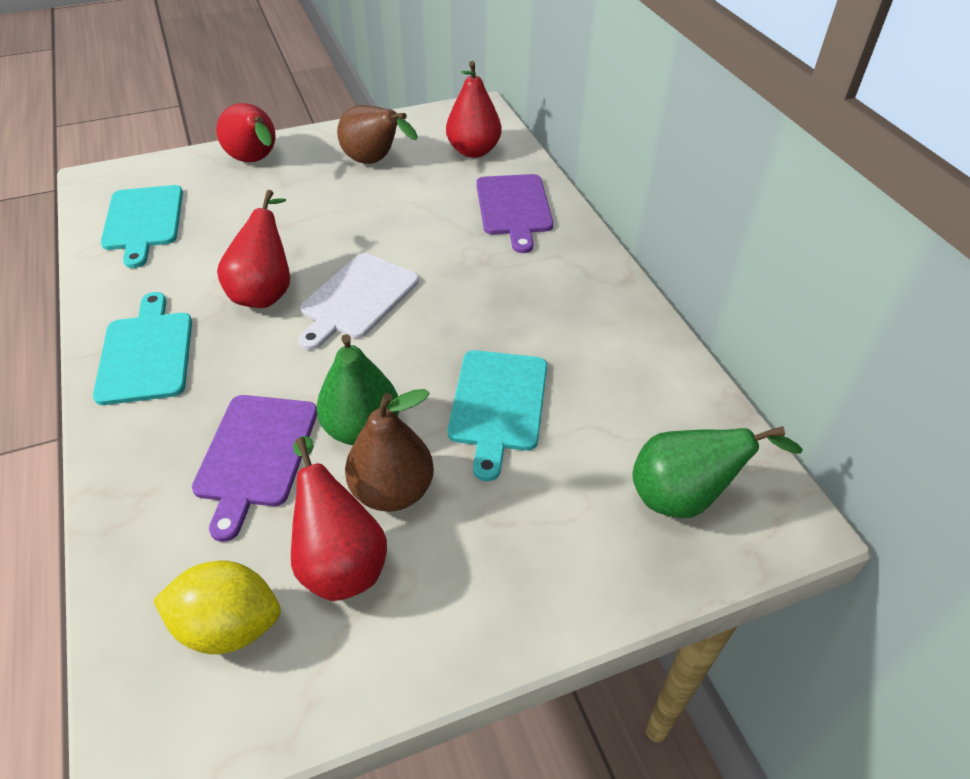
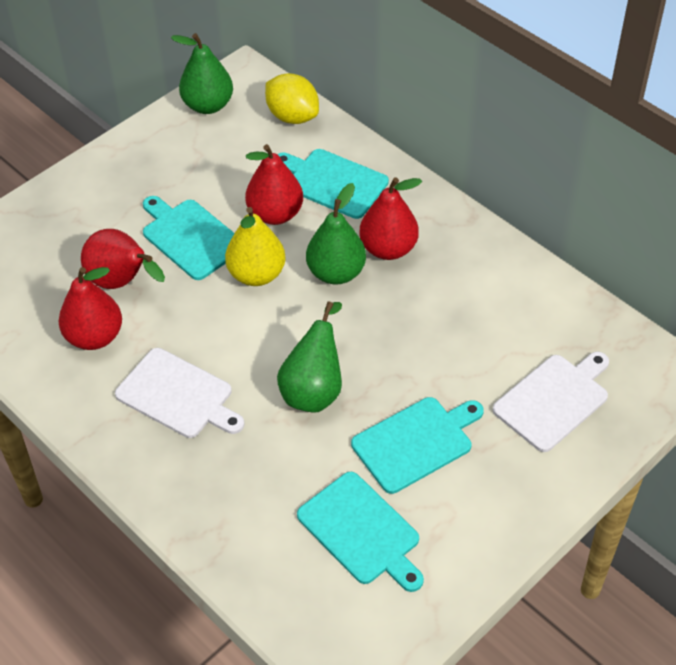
brown pear: 2 -> 0
green pear: 2 -> 3
purple cutting board: 2 -> 0
turquoise cutting board: 3 -> 4
white cutting board: 1 -> 2
yellow pear: 0 -> 1

